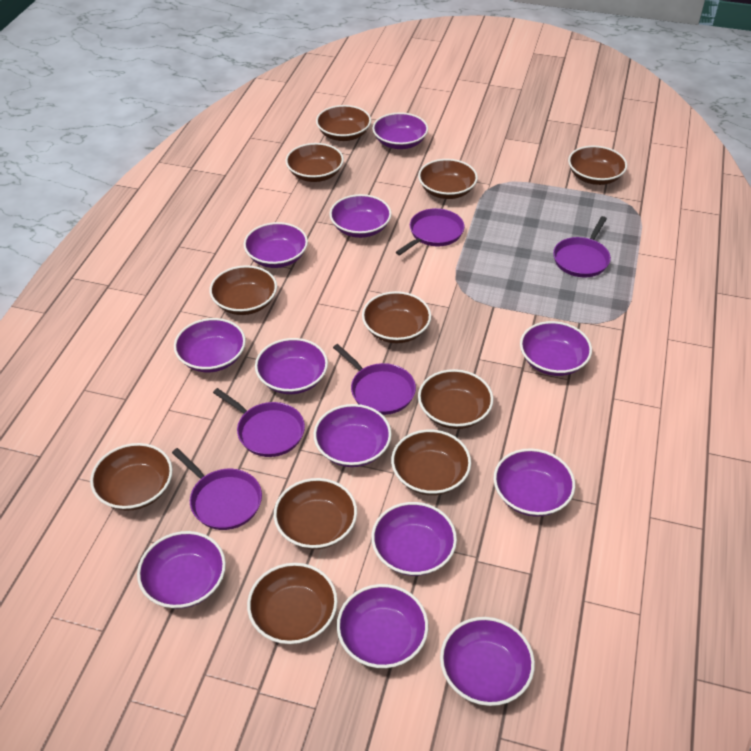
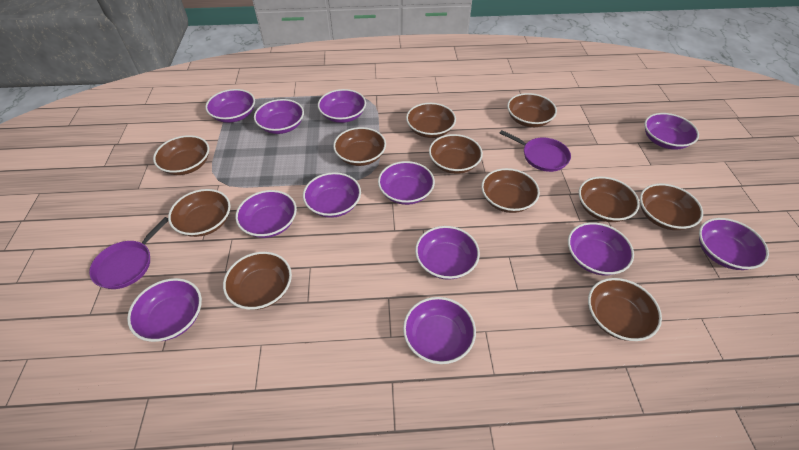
purple pan: 5 -> 2

